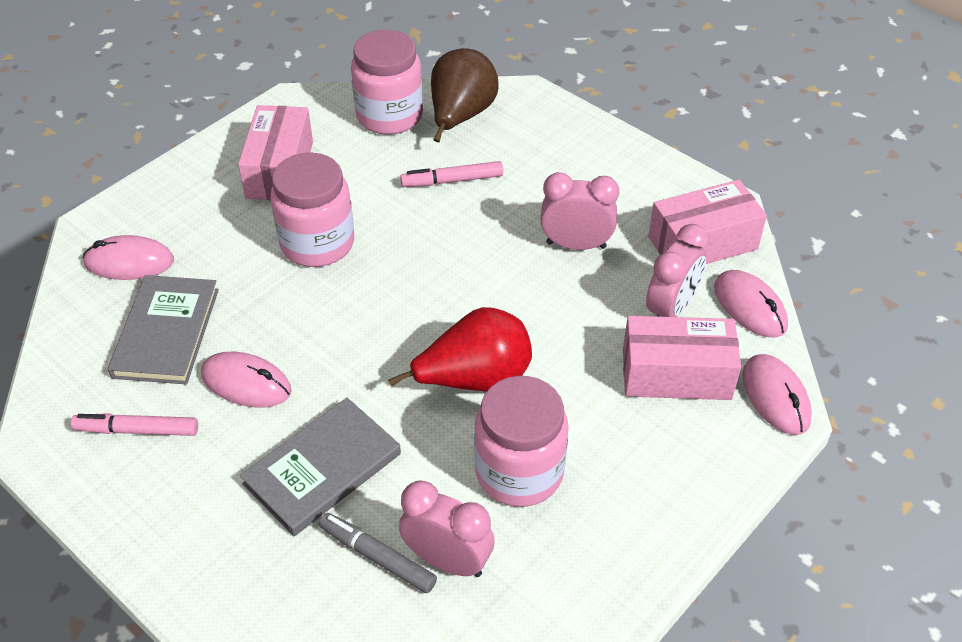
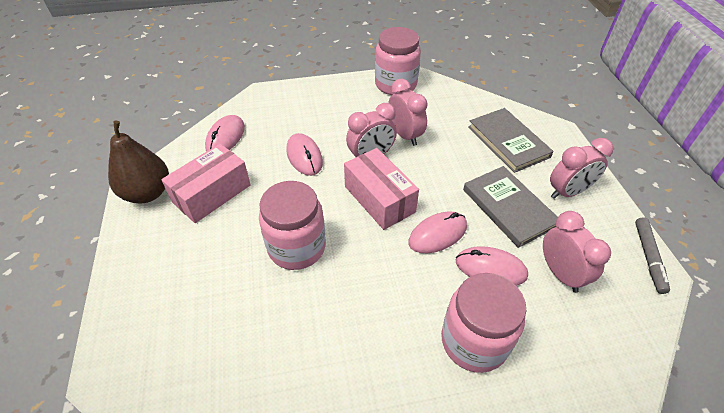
pink box: 3 -> 2
pink clock: 3 -> 4
pink marker: 2 -> 0
red pear: 1 -> 0

